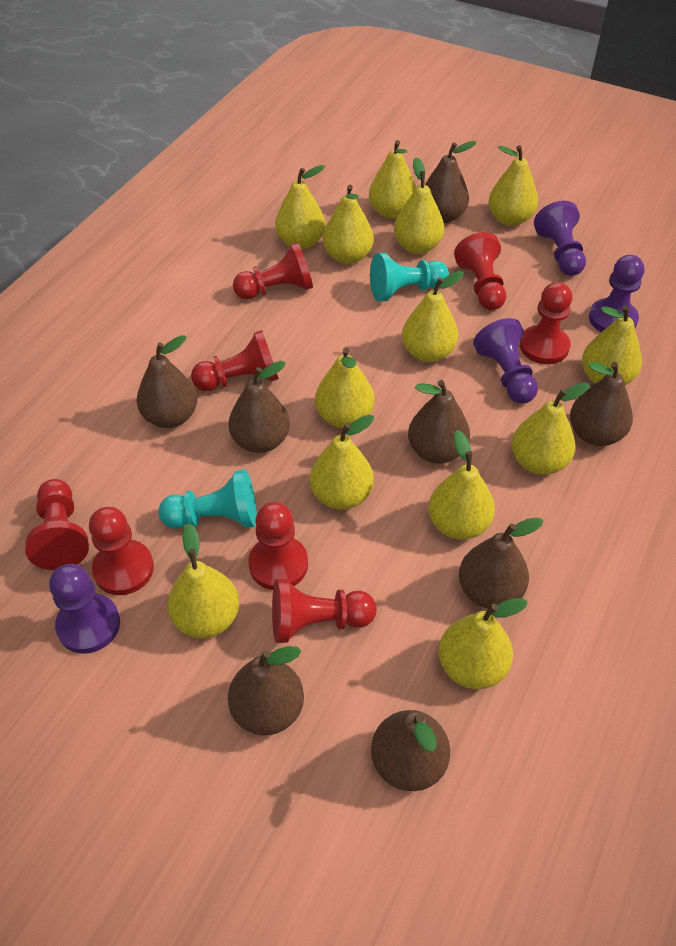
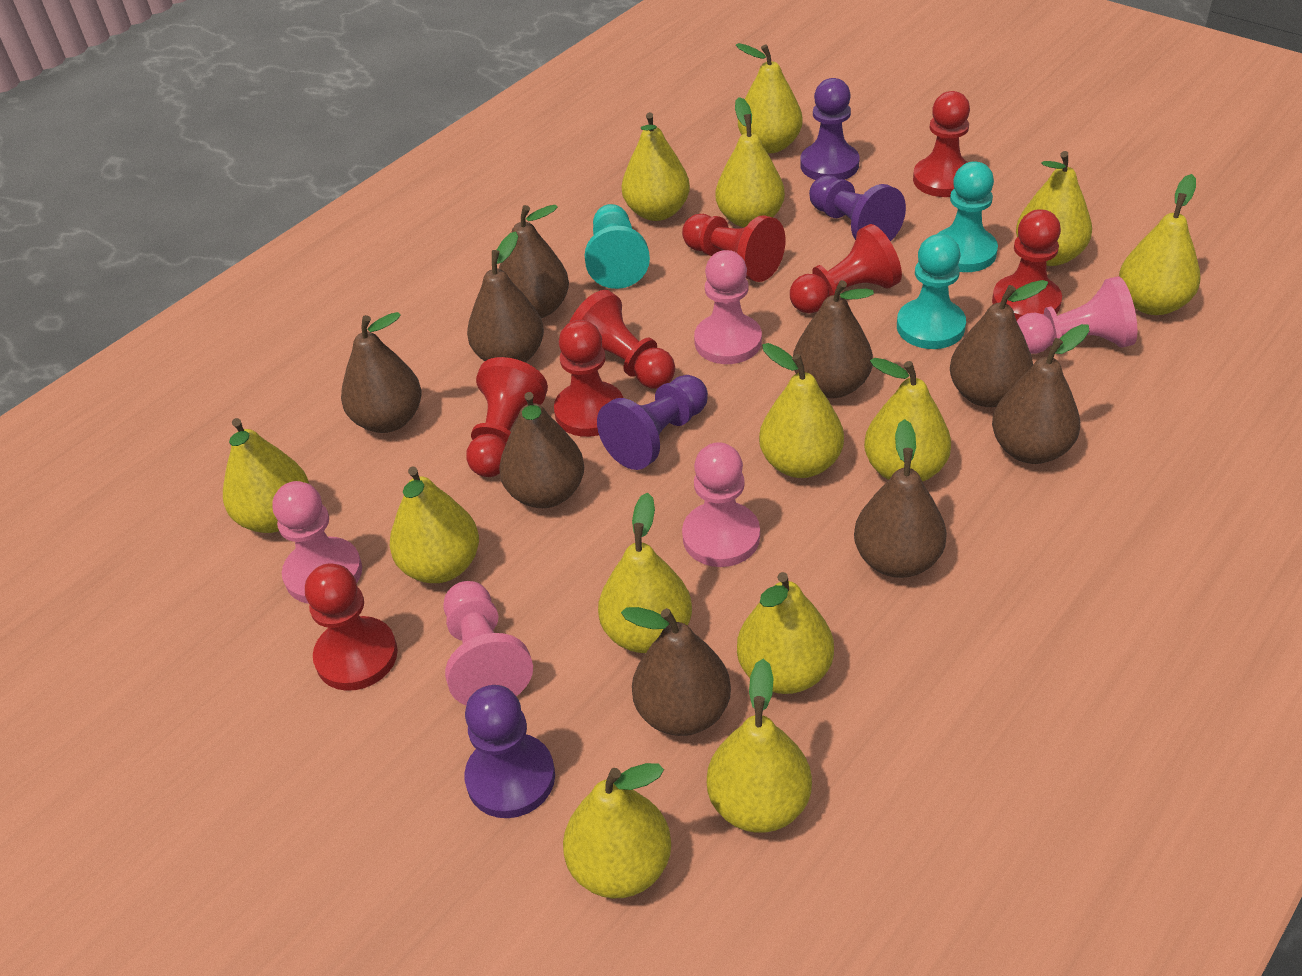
brown pear: 8 -> 9
pink pawn: 0 -> 5
turquoise pawn: 2 -> 3

